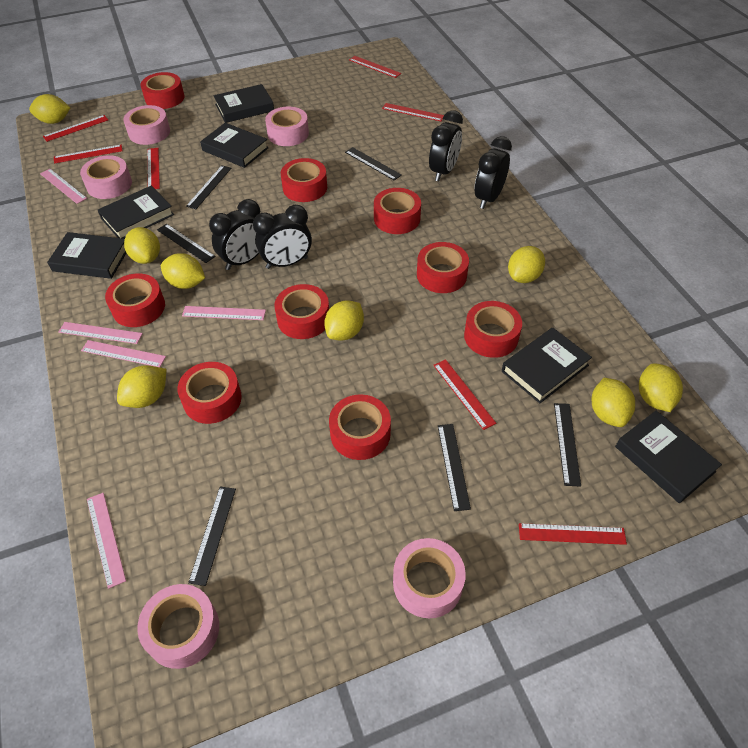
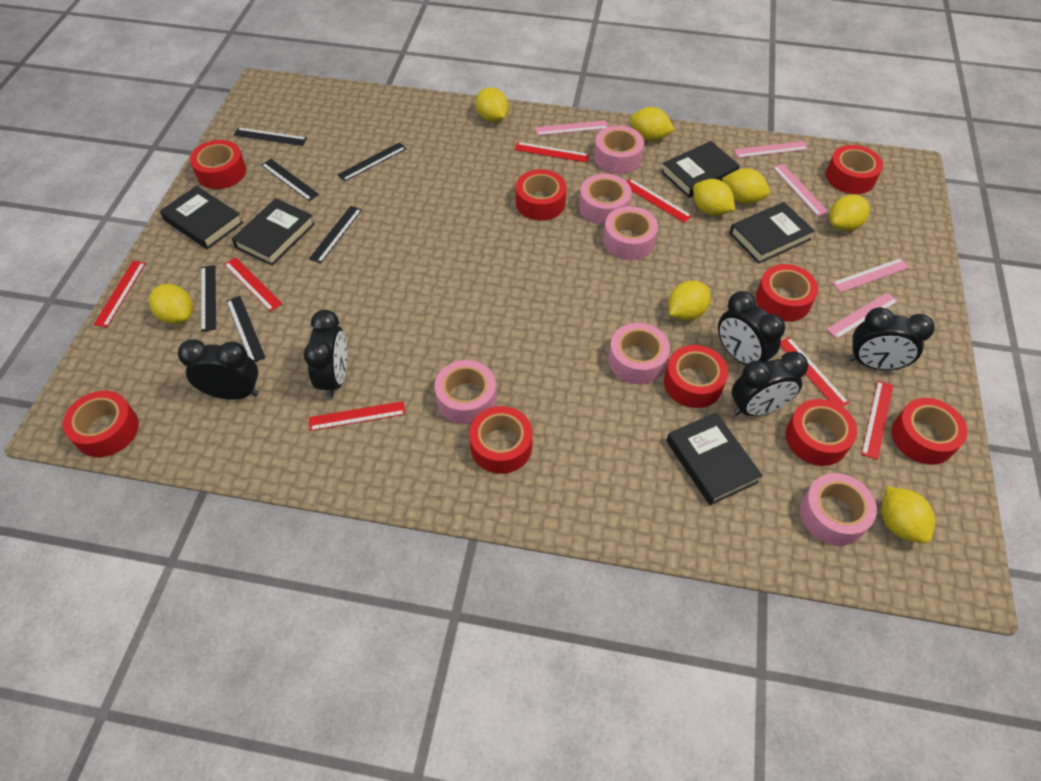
black book: 6 -> 5
black clock: 4 -> 5
pink tape: 5 -> 6

